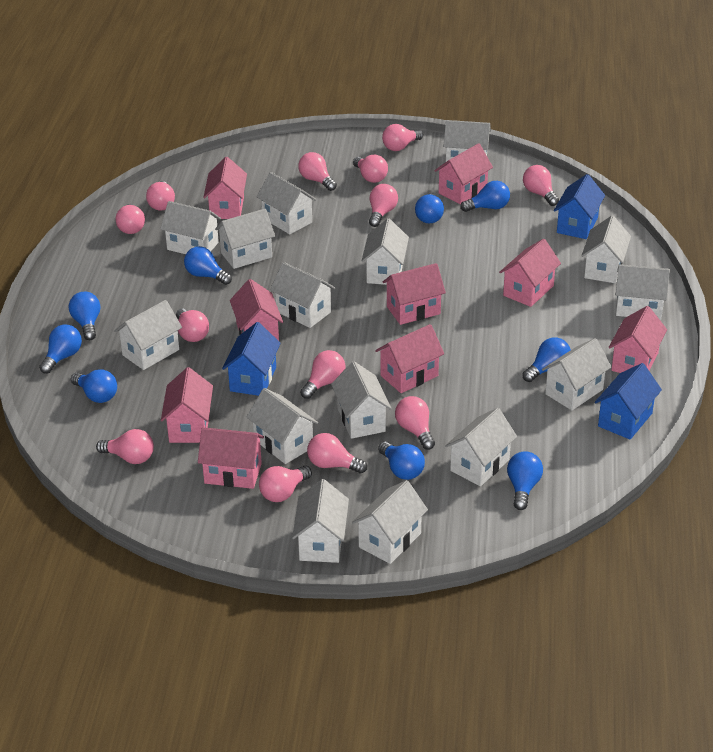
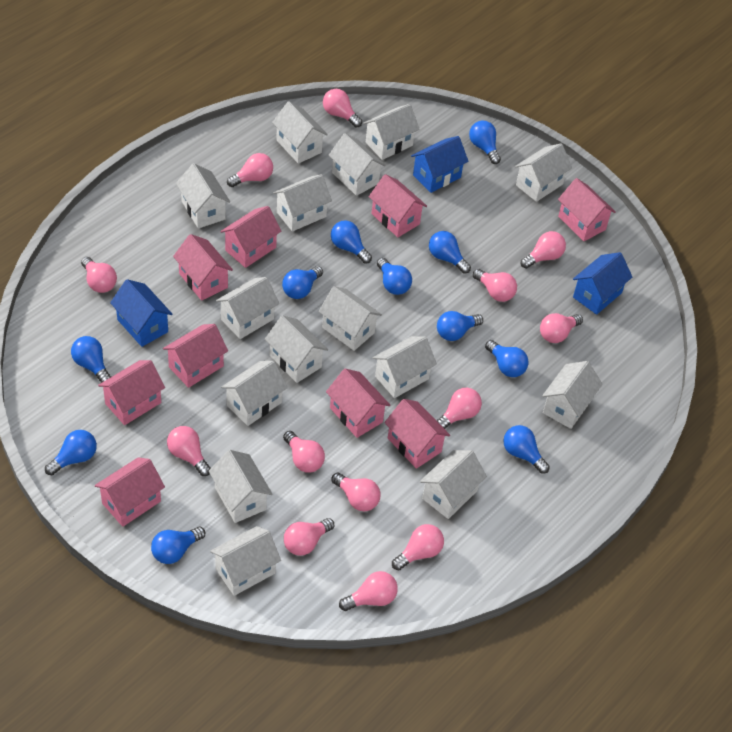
blue light bulb: 9 -> 11

